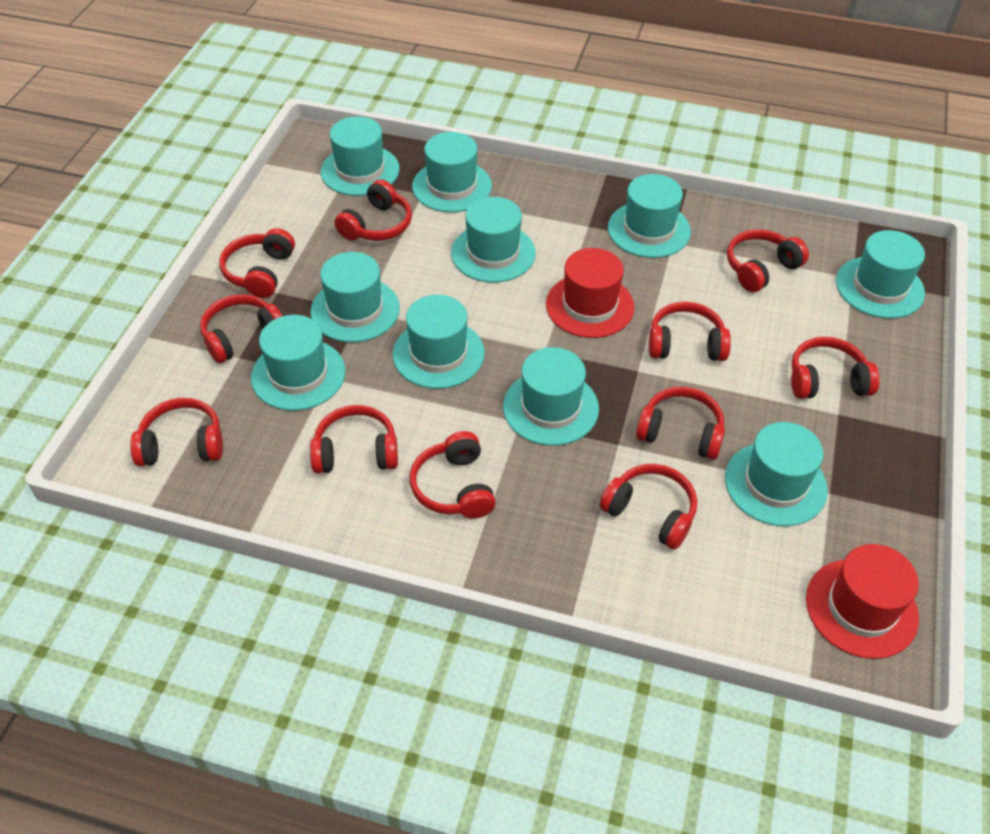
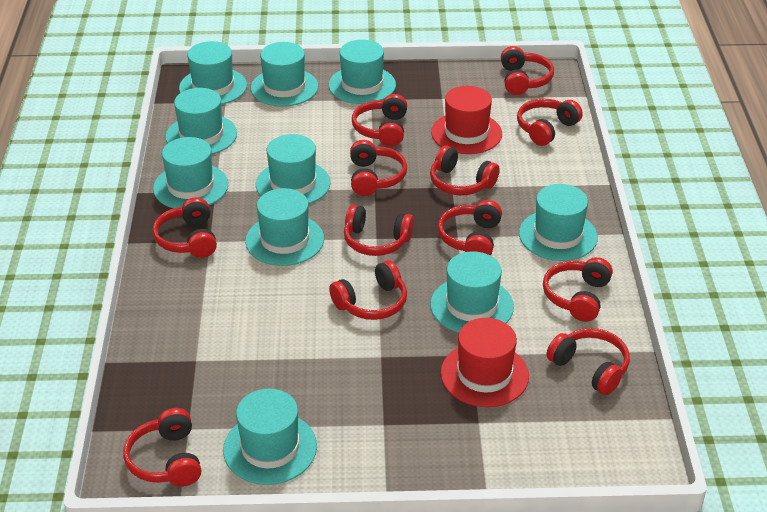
red headphones: 11 -> 12

